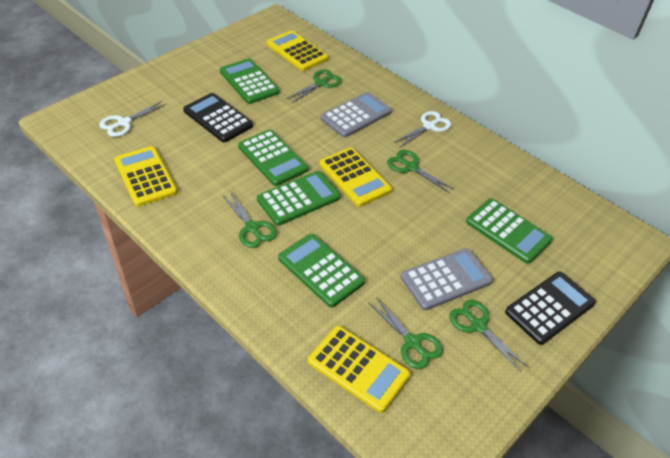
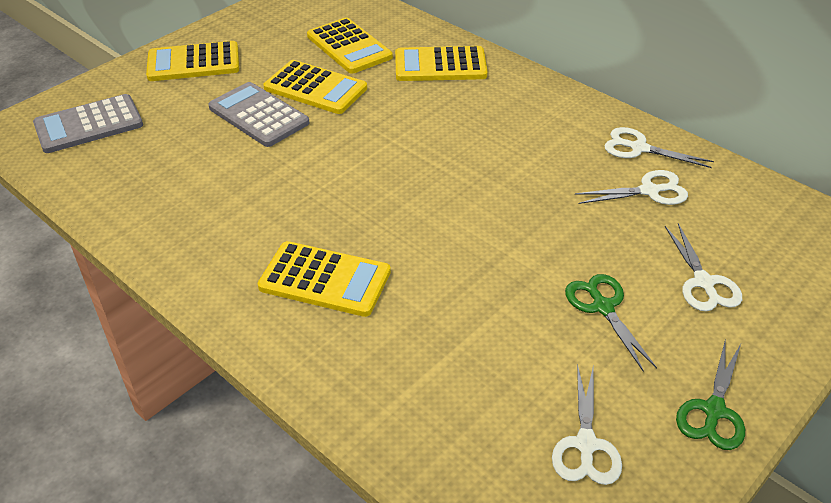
black calculator: 2 -> 0
green calculator: 5 -> 0
green scissors: 5 -> 2
white scissors: 2 -> 4
yellow calculator: 4 -> 5

